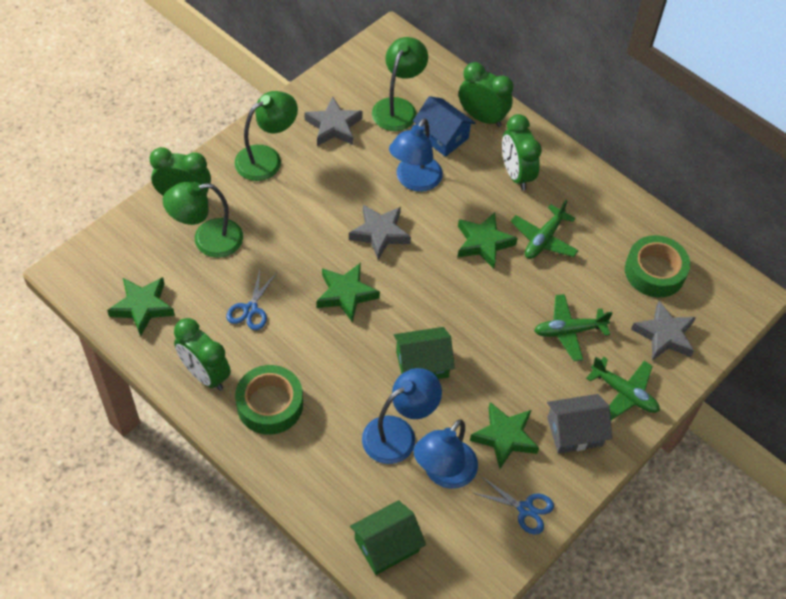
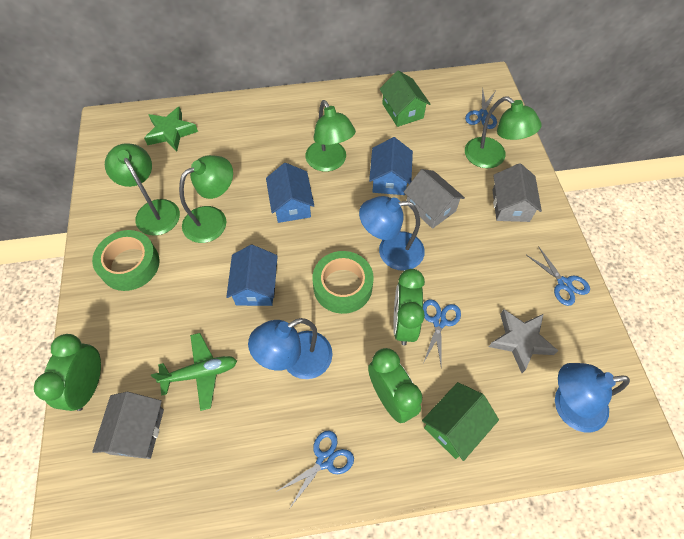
blue house: 1 -> 3
blue scissors: 2 -> 4
green clock: 4 -> 3
green lamp: 3 -> 4
green plane: 3 -> 1
green star: 4 -> 1
grey house: 1 -> 3
grey star: 3 -> 1

